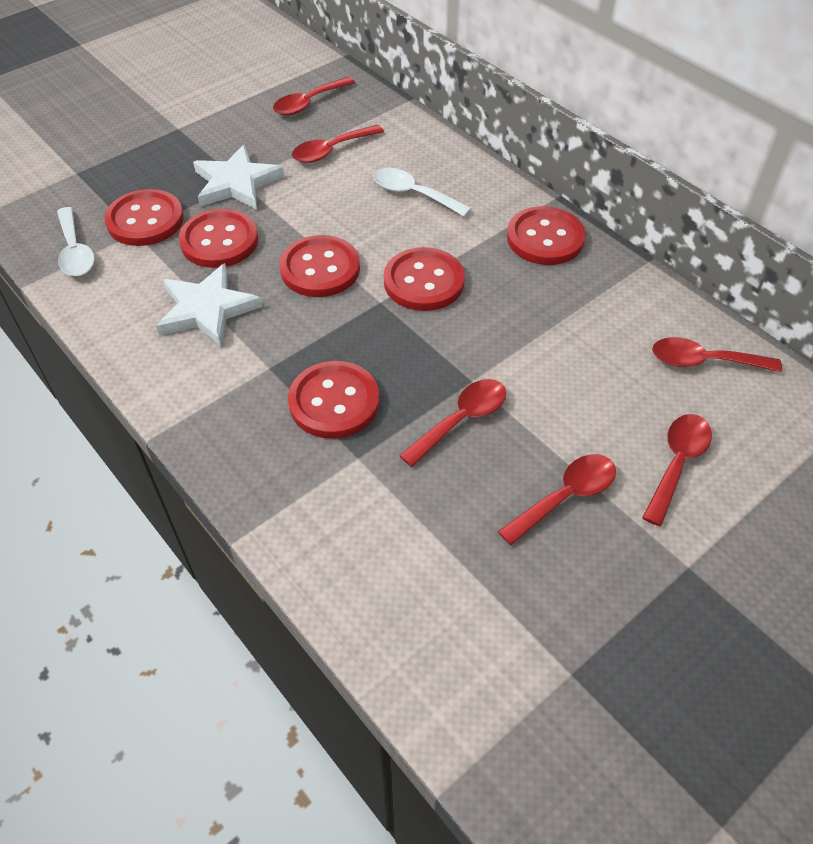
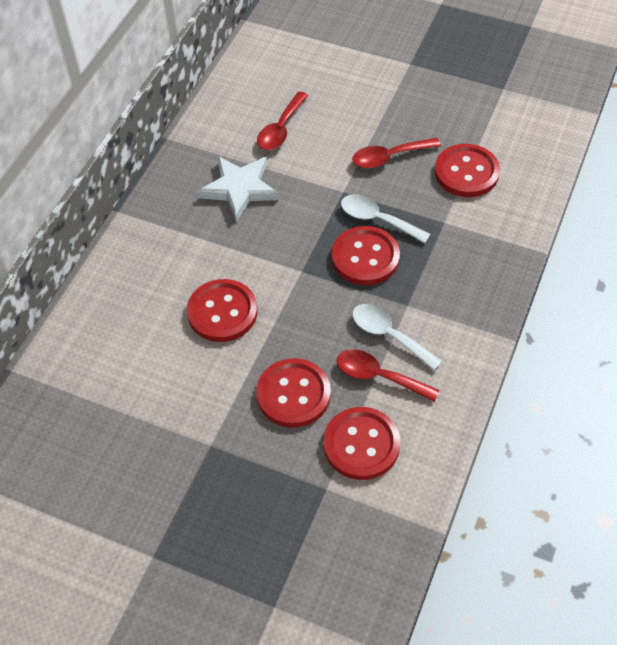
red button: 6 -> 5
red spoon: 6 -> 3
white star: 2 -> 1

